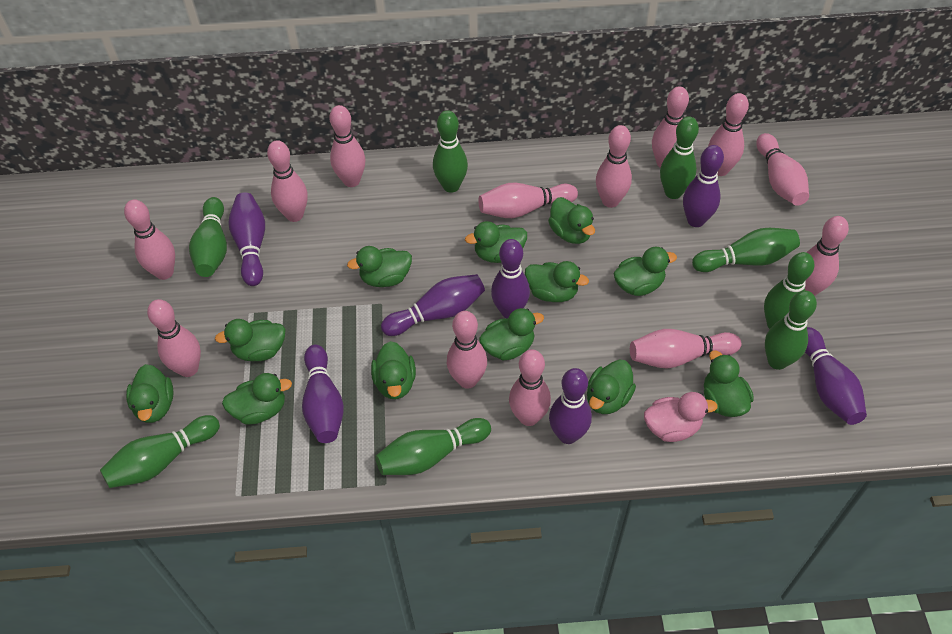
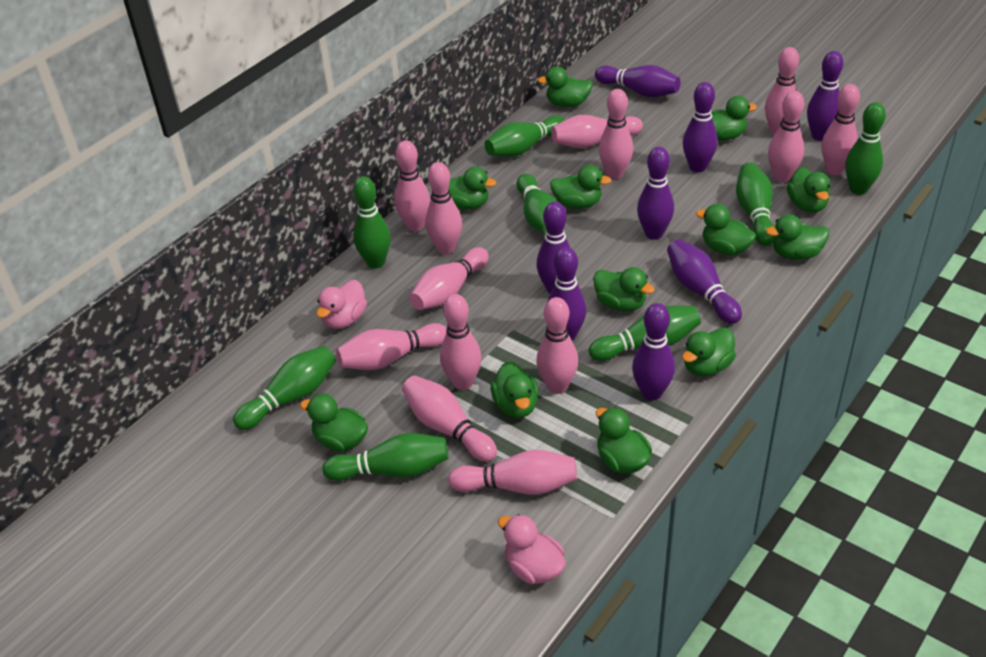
pink duck: 1 -> 2
purple bowling pin: 7 -> 8

